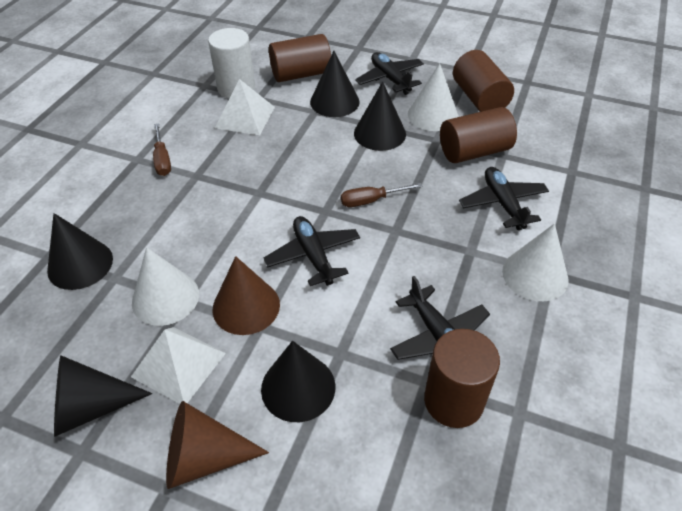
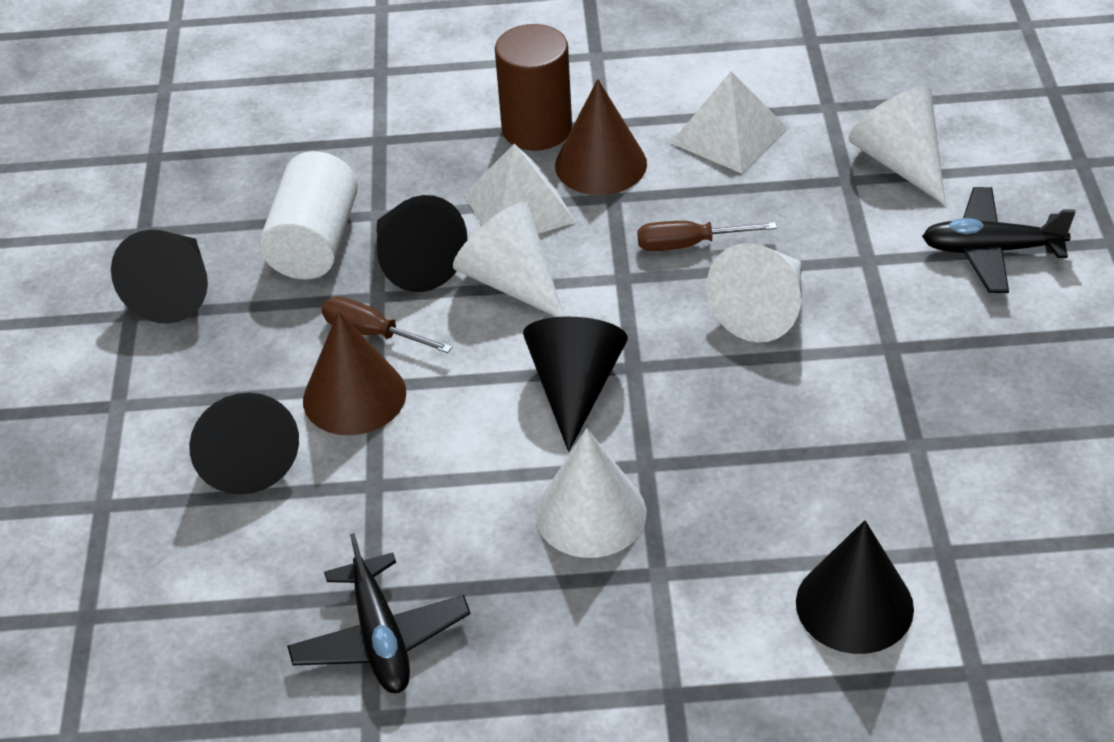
black plane: 4 -> 2
brown cylinder: 4 -> 1
white cone: 3 -> 4

